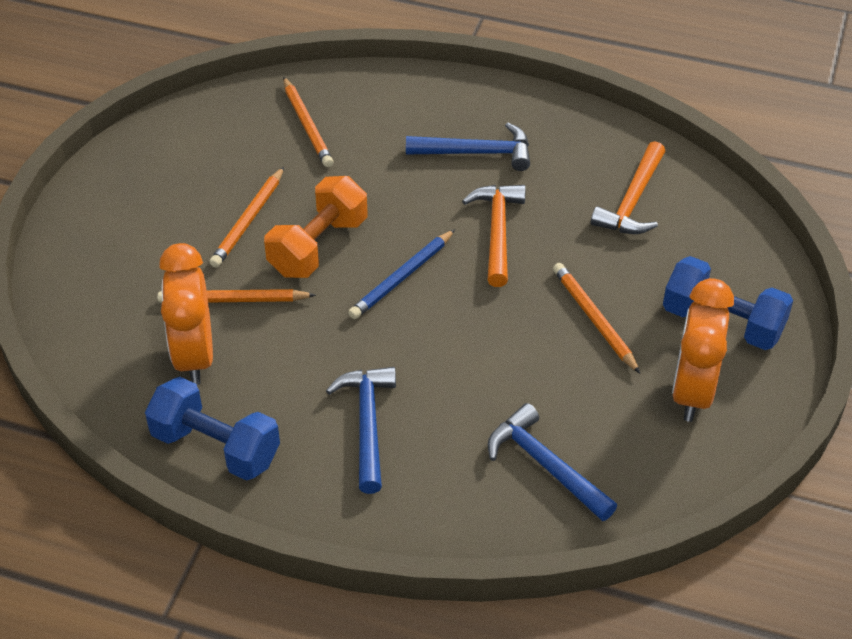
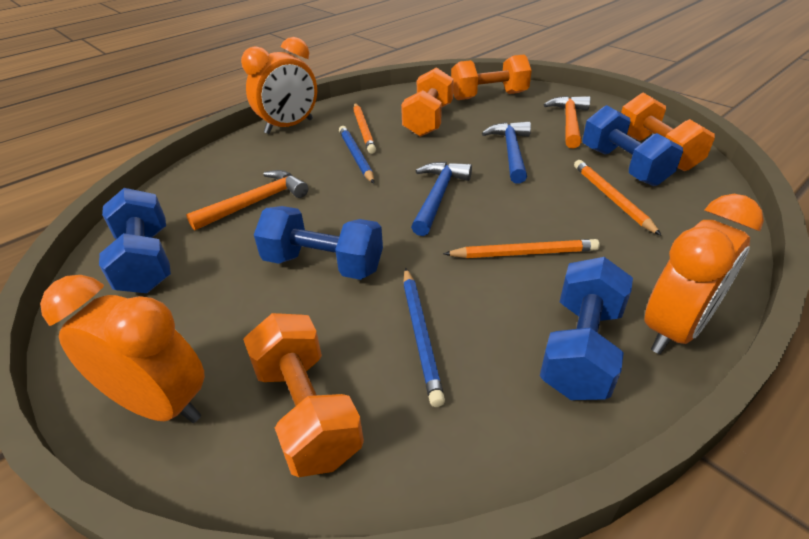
blue dumbbell: 2 -> 4
blue hammer: 3 -> 2
blue pencil: 1 -> 2
orange clock: 2 -> 3
orange dumbbell: 1 -> 4
orange pencil: 4 -> 3

